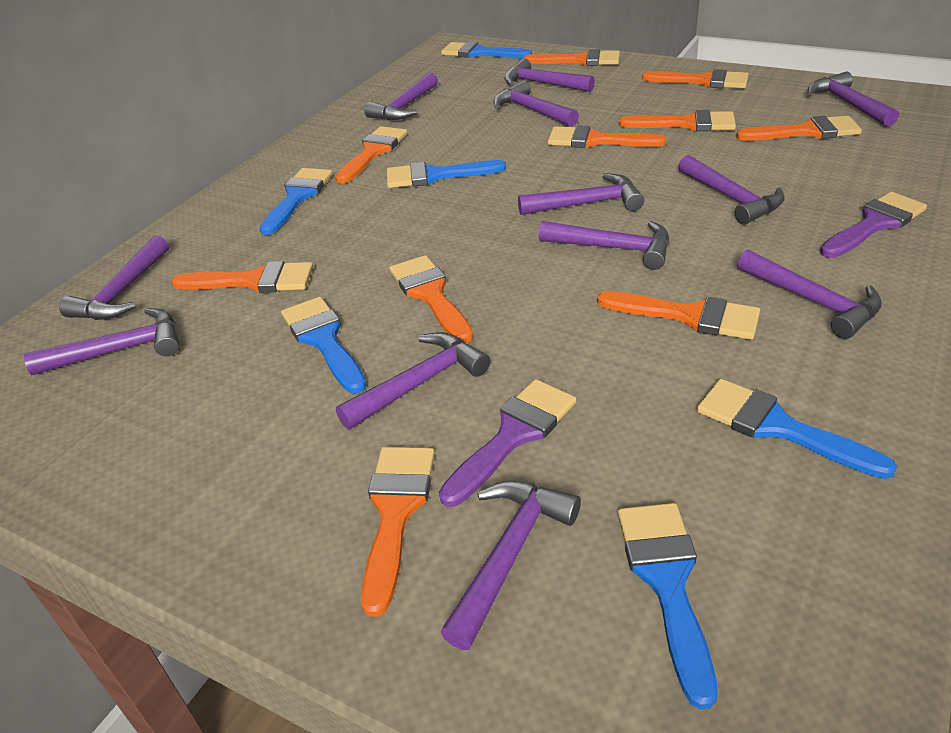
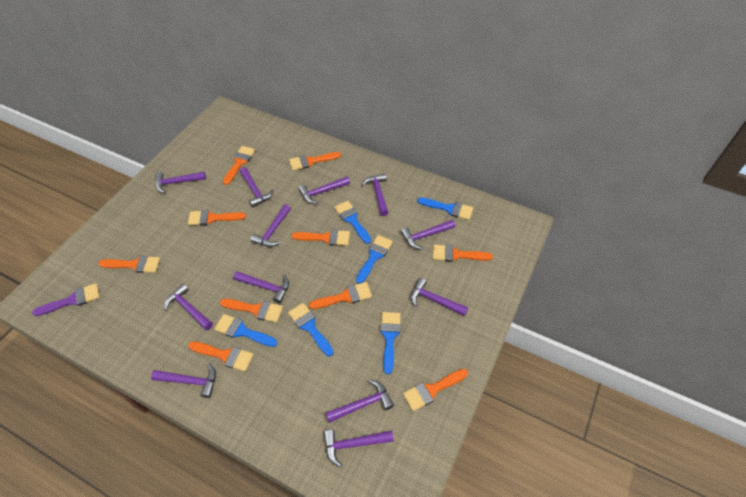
purple brush: 2 -> 1

